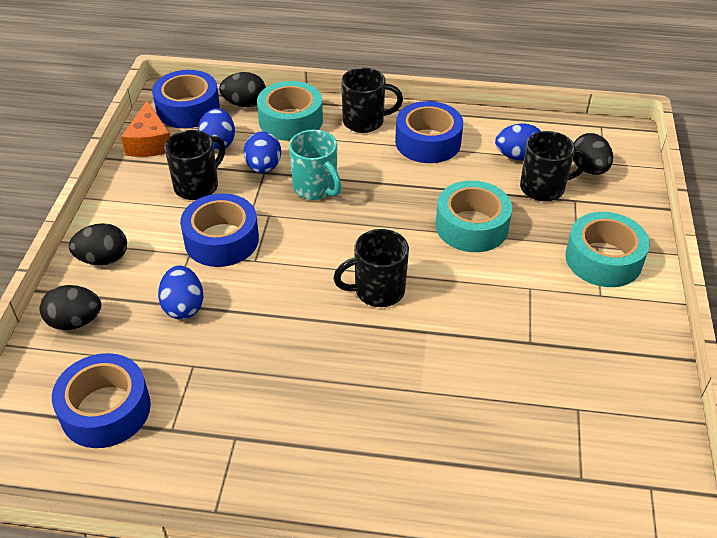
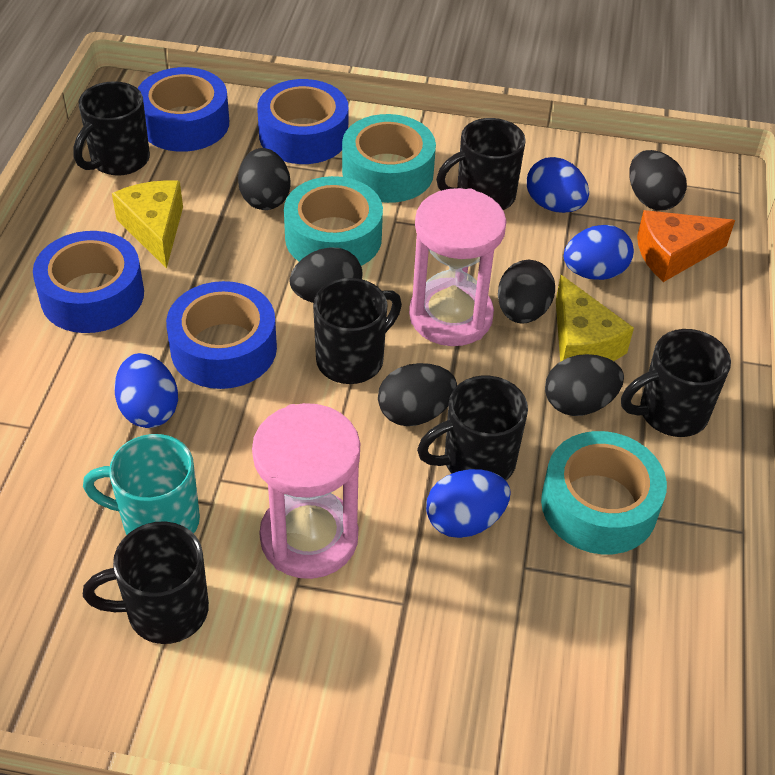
black egg: 4 -> 6
black mug: 4 -> 6
pink hourglass: 0 -> 2
yellow cheese: 0 -> 2

